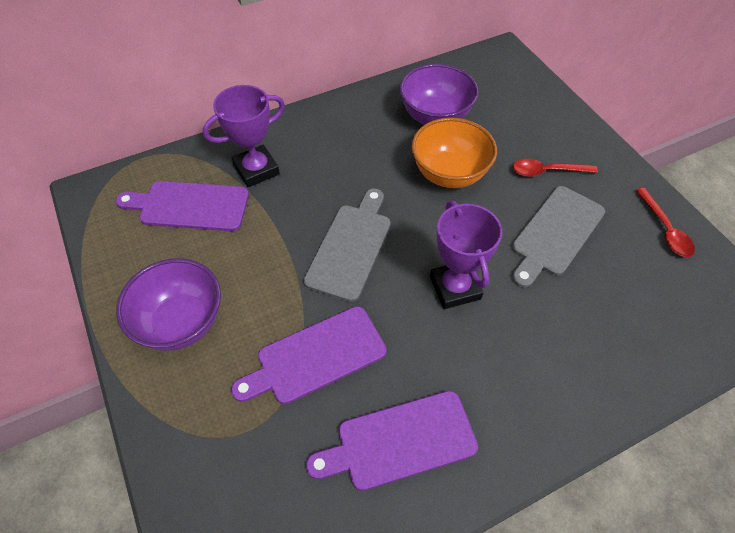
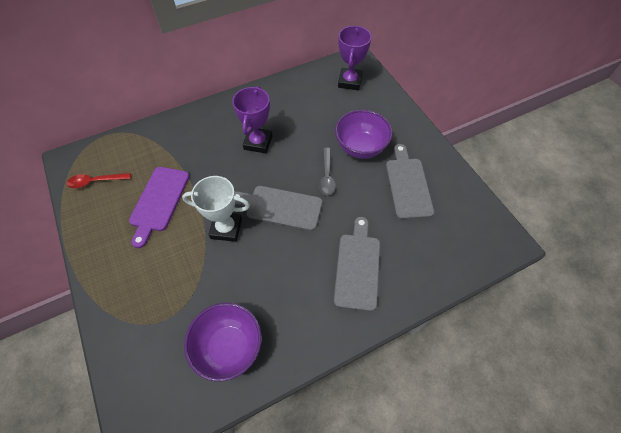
grey cutting board: 2 -> 3
grey spoon: 0 -> 1
orange bowl: 1 -> 0
purple cutting board: 3 -> 1
red spoon: 2 -> 1
white trophy: 0 -> 1

